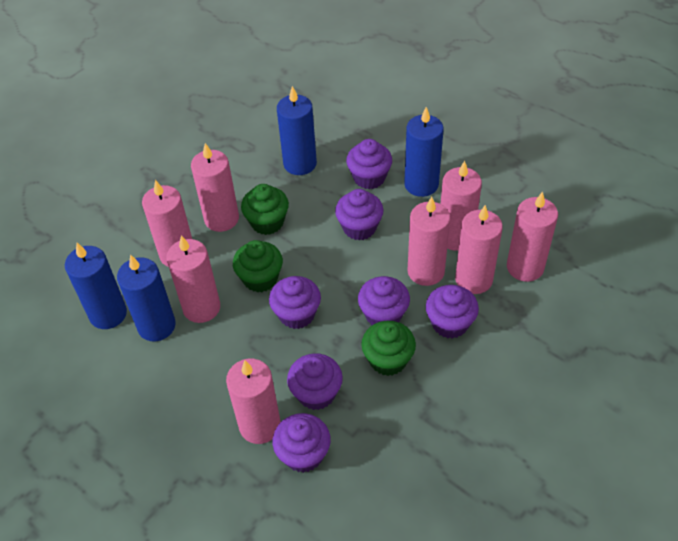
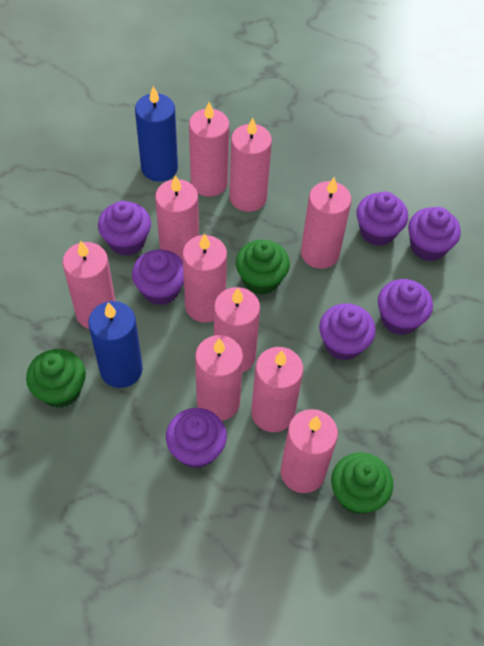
blue candle: 4 -> 2
pink candle: 8 -> 10

